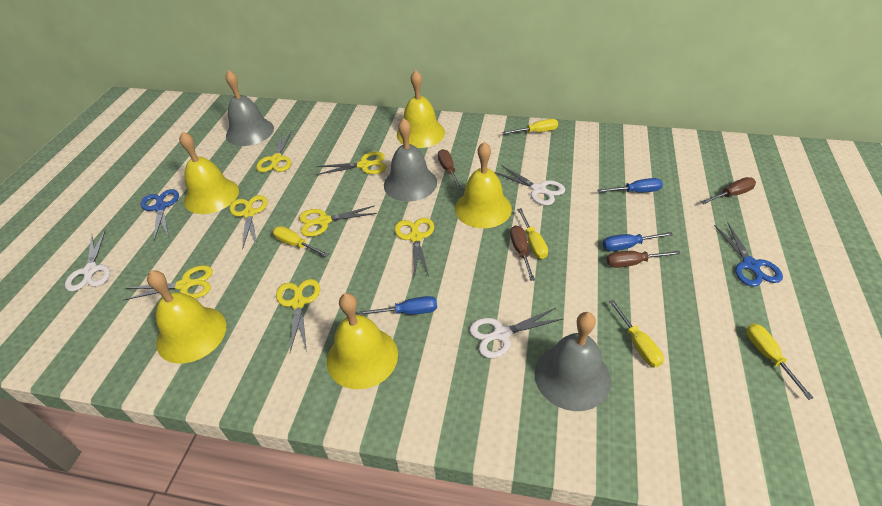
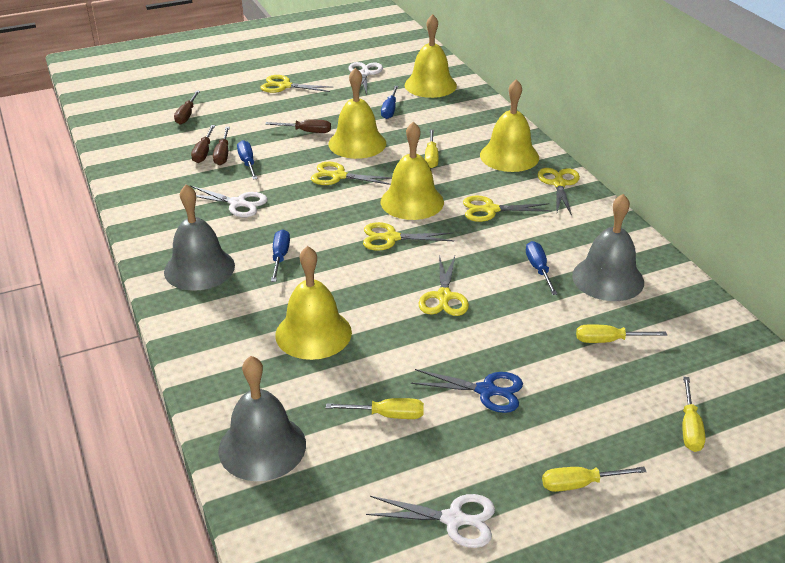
blue scissors: 2 -> 1
blue screwdriver: 3 -> 4
yellow scissors: 7 -> 6

